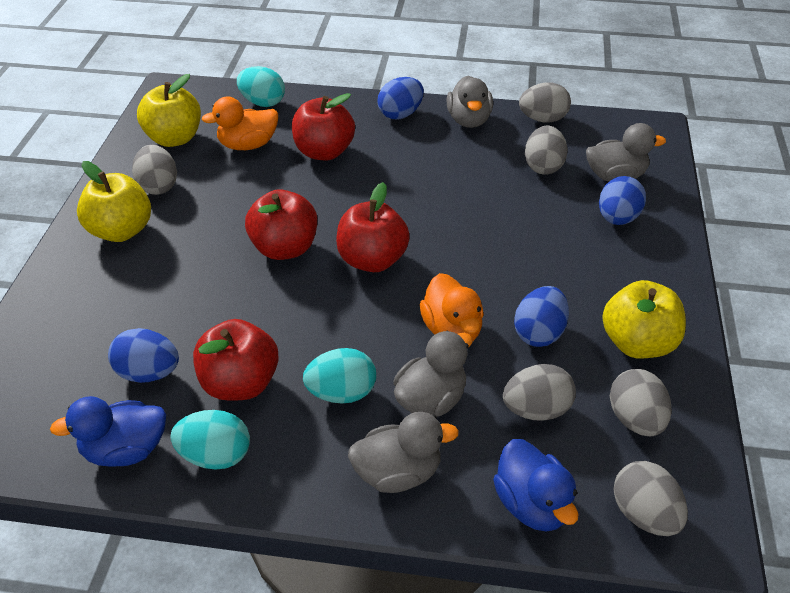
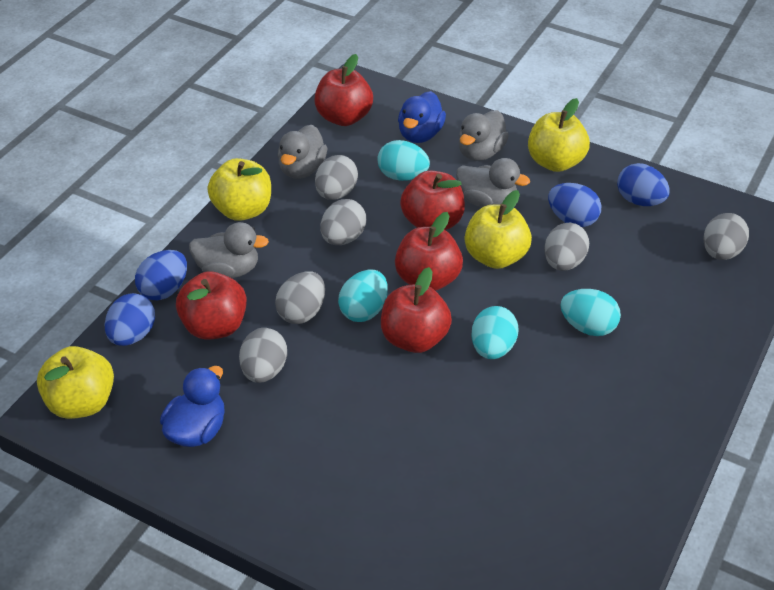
orange duck: 2 -> 0
red apple: 4 -> 5
turquoise egg: 3 -> 4
yellow apple: 3 -> 4

